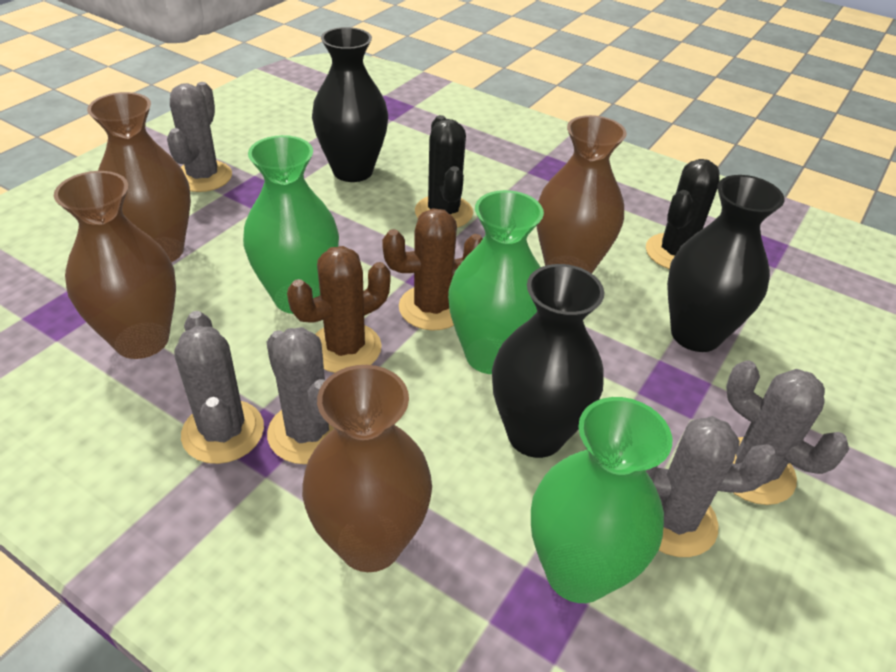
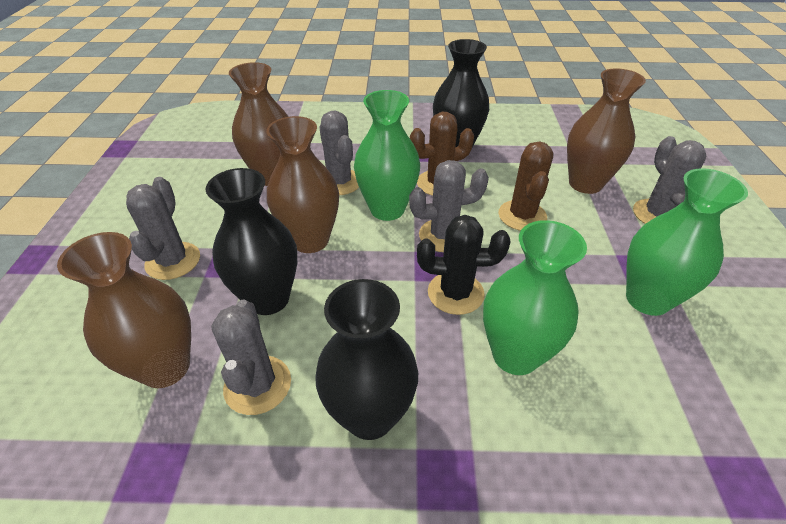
black cactus: 2 -> 1

